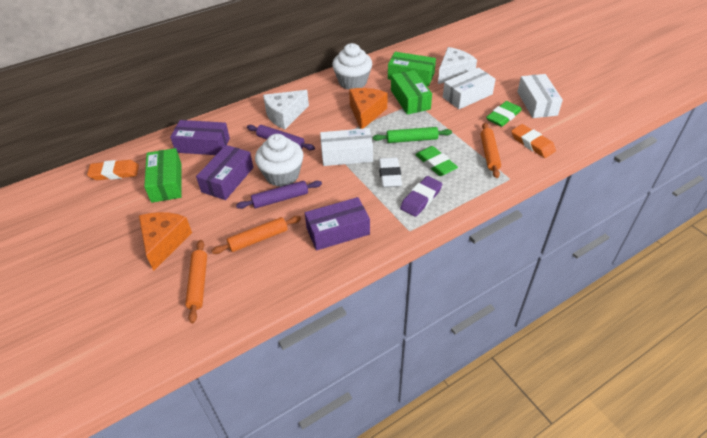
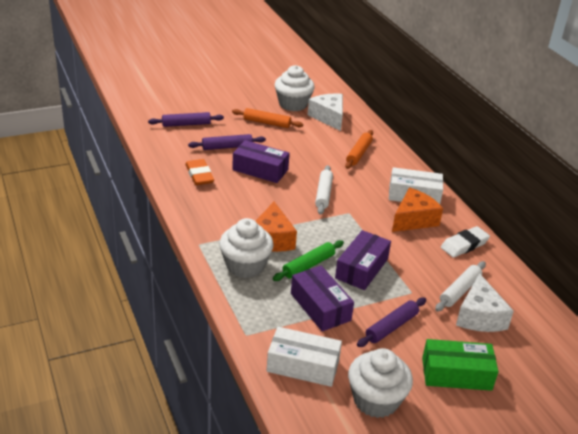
green box: 3 -> 1
green eraser: 2 -> 0
orange eraser: 2 -> 1
orange rolling pin: 3 -> 2
purple eraser: 1 -> 0
purple rolling pin: 2 -> 3
white box: 3 -> 2
white cupcake: 2 -> 3
white rolling pin: 0 -> 2

